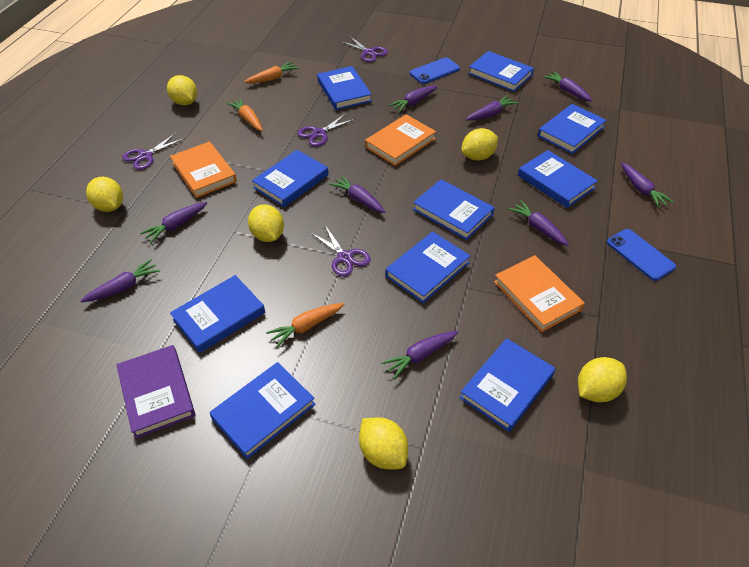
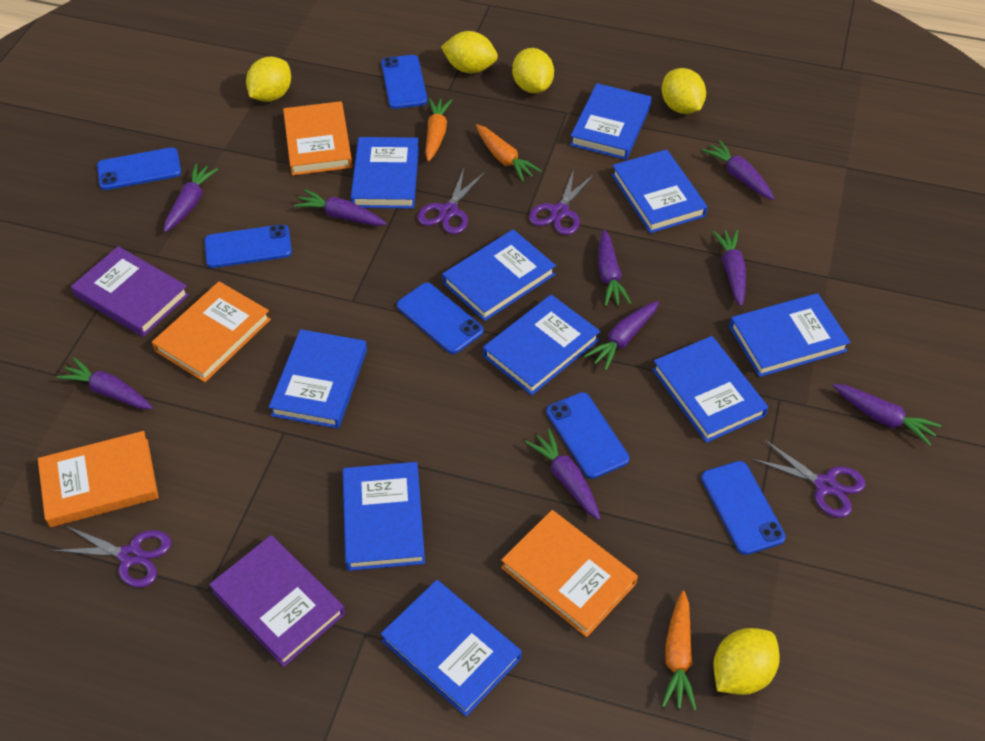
blue phone: 2 -> 6
orange book: 3 -> 4
purple book: 1 -> 2
yellow lemon: 6 -> 5

